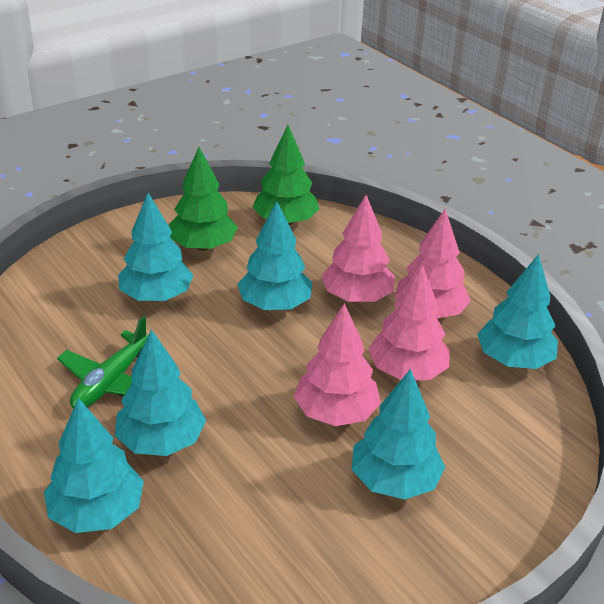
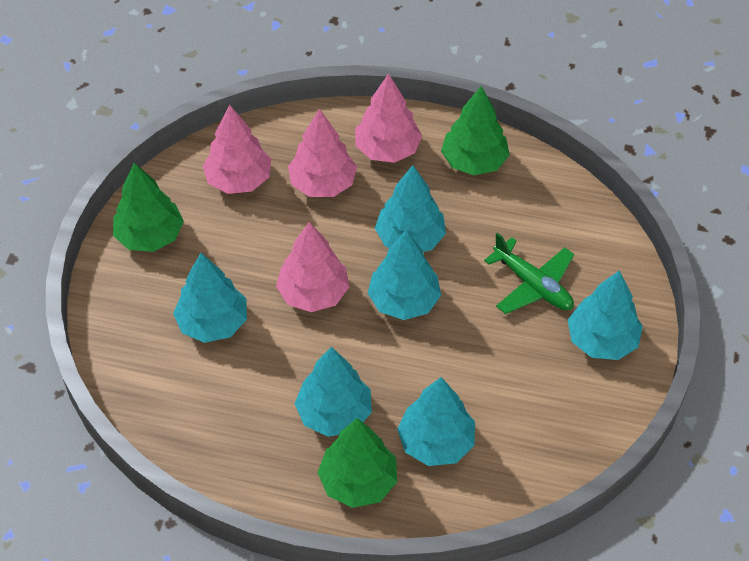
green tree: 2 -> 3

